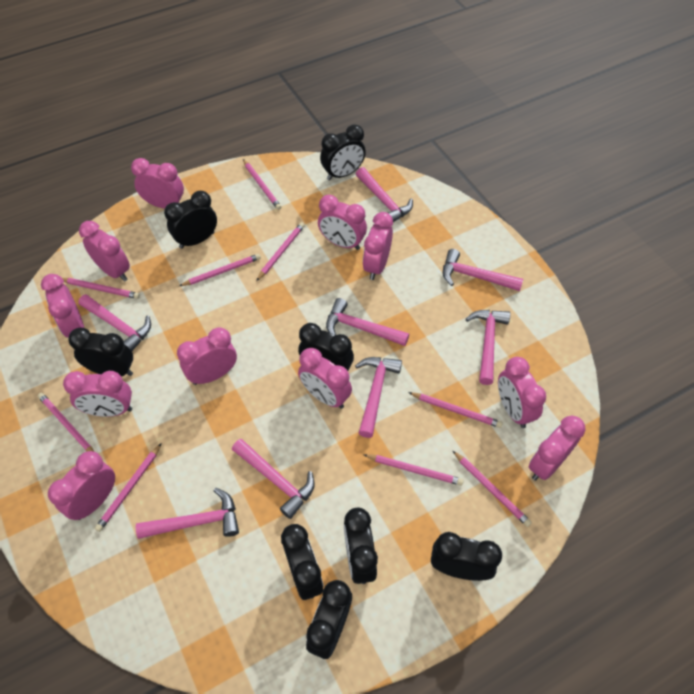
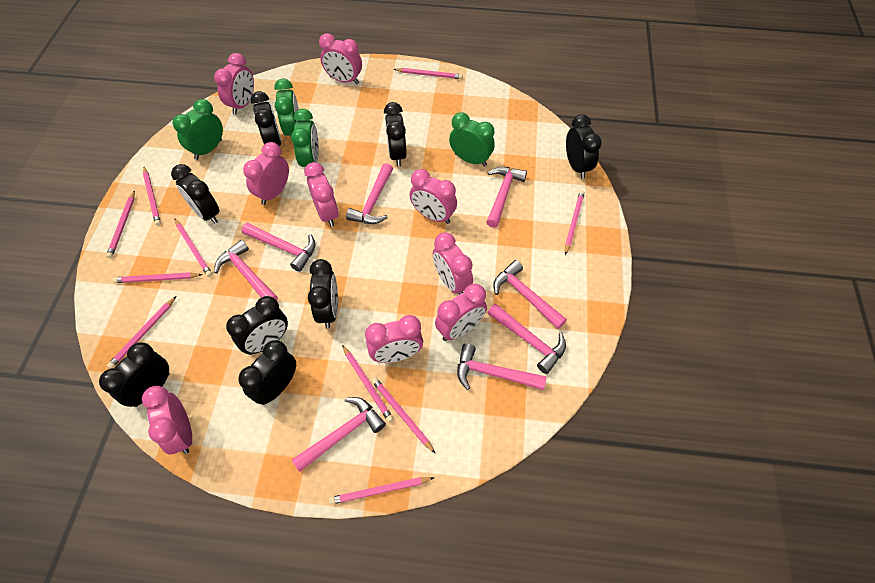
green clock: 0 -> 4
pink clock: 11 -> 9
pink pencil: 9 -> 10

